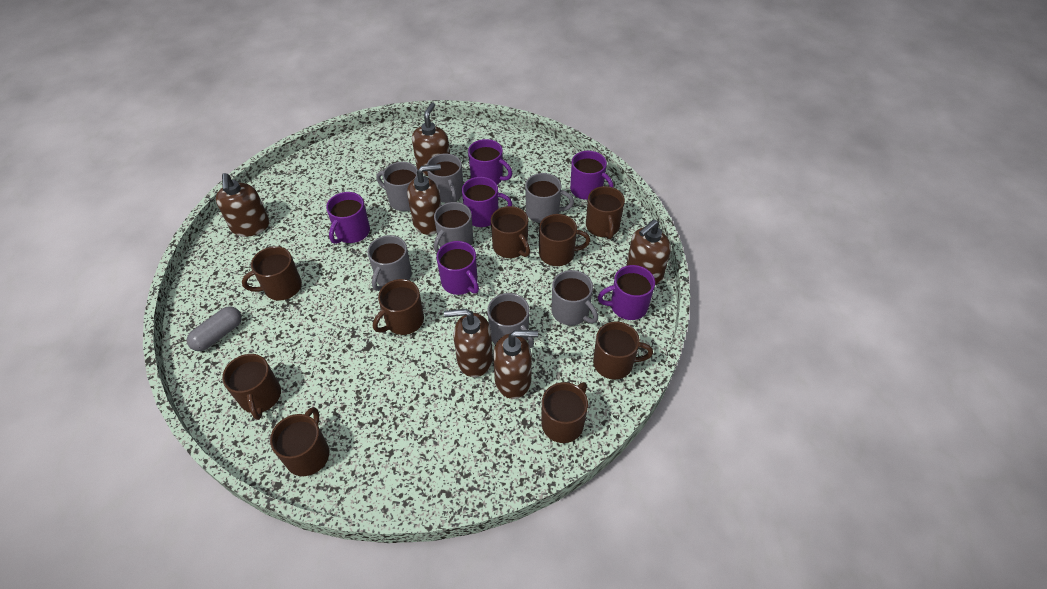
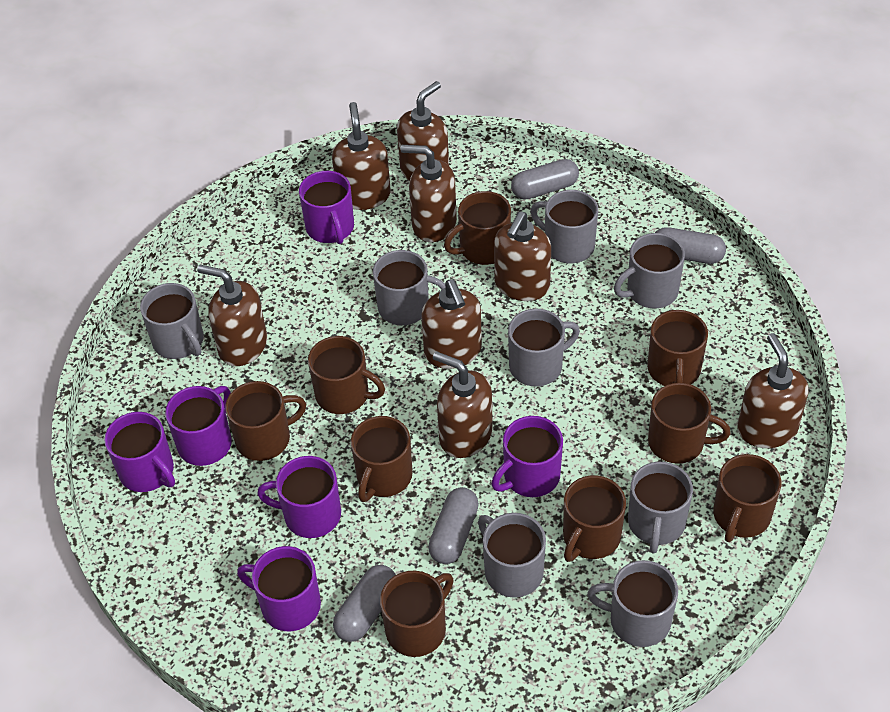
brown soap dispenser: 6 -> 8
grey capsule: 1 -> 4
grey mug: 7 -> 8

